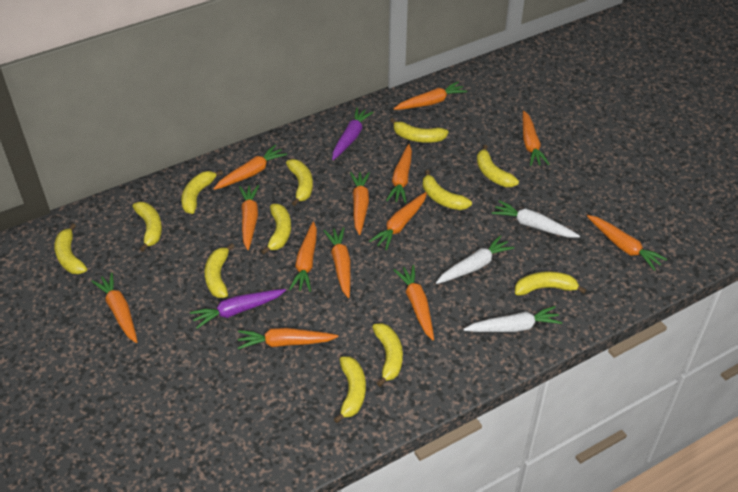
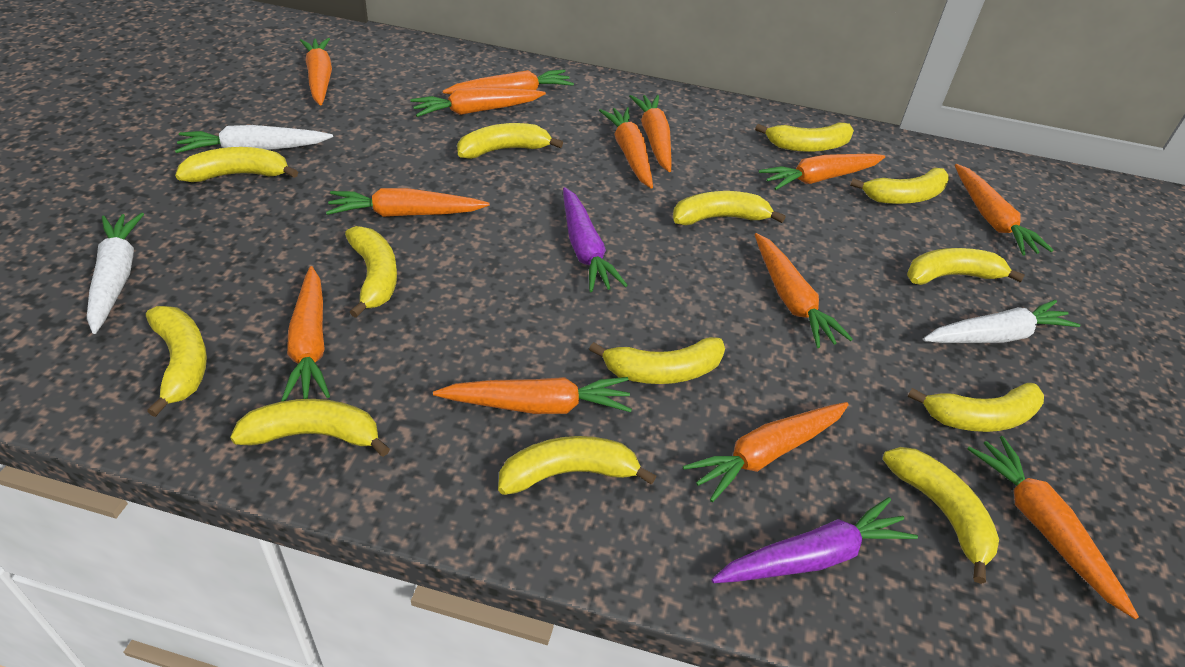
yellow banana: 12 -> 13

